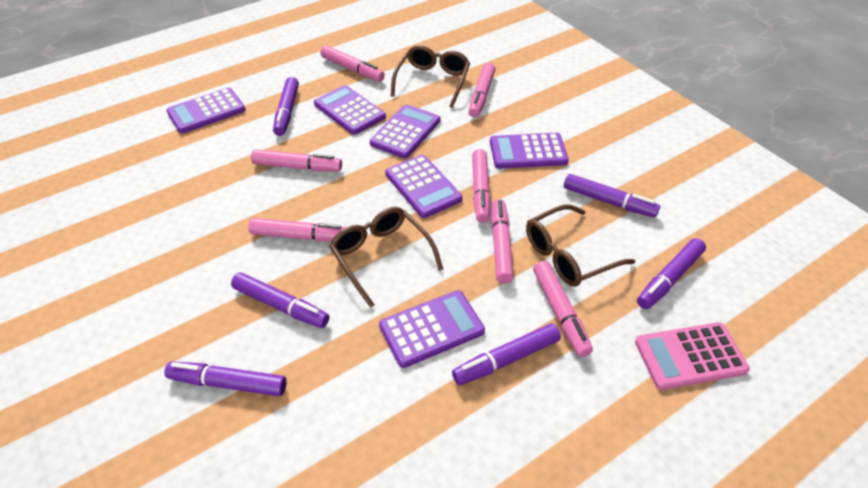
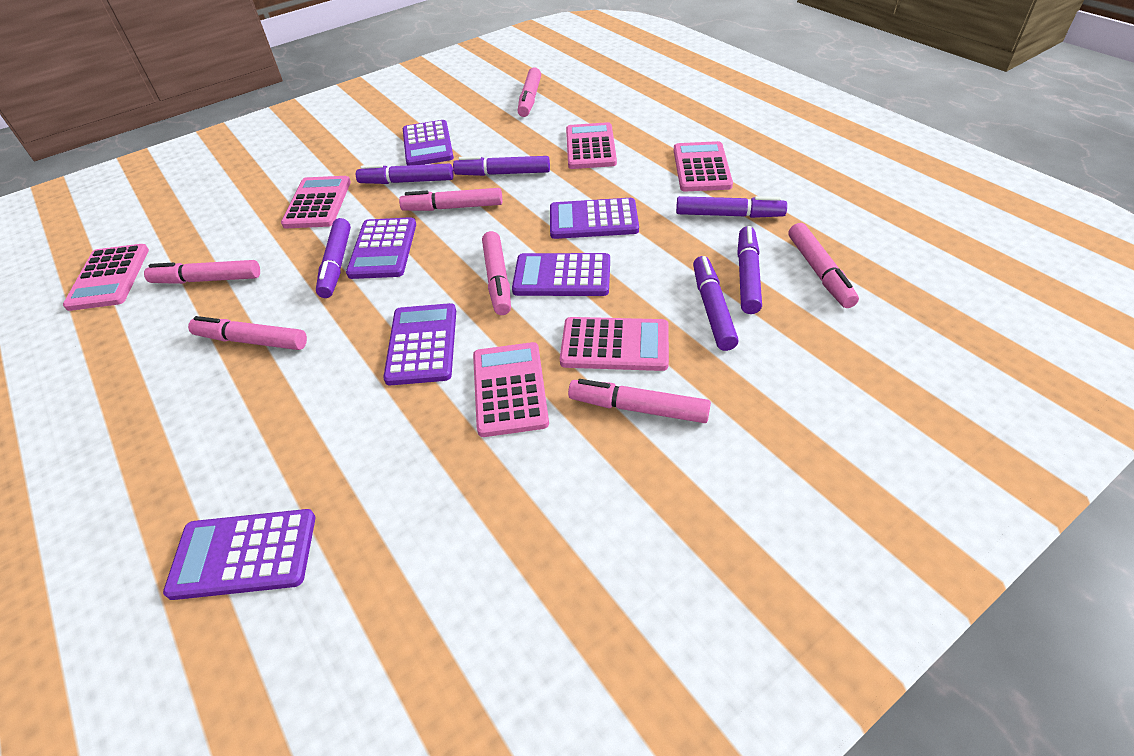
brown glasses: 3 -> 0
pink calculator: 1 -> 6

